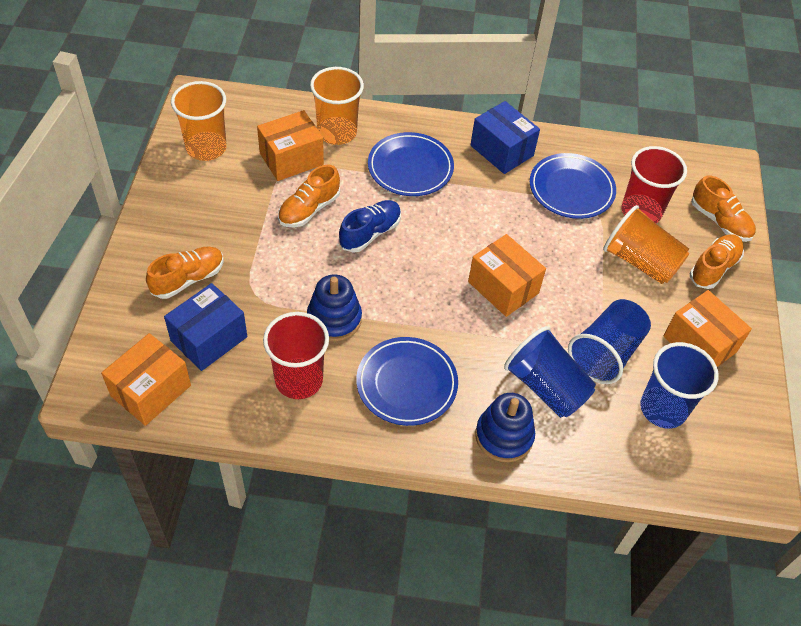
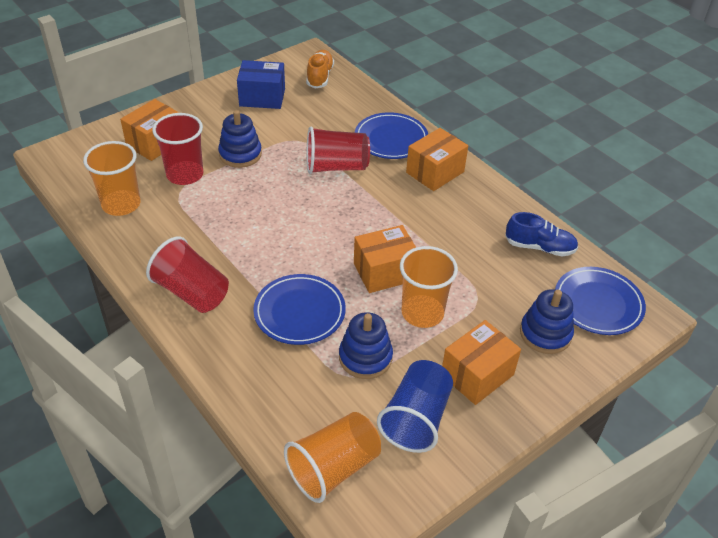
blue box: 2 -> 1
blue cup: 3 -> 1
blue stacking toy: 2 -> 3
orange shoe: 4 -> 1
red cup: 2 -> 3

